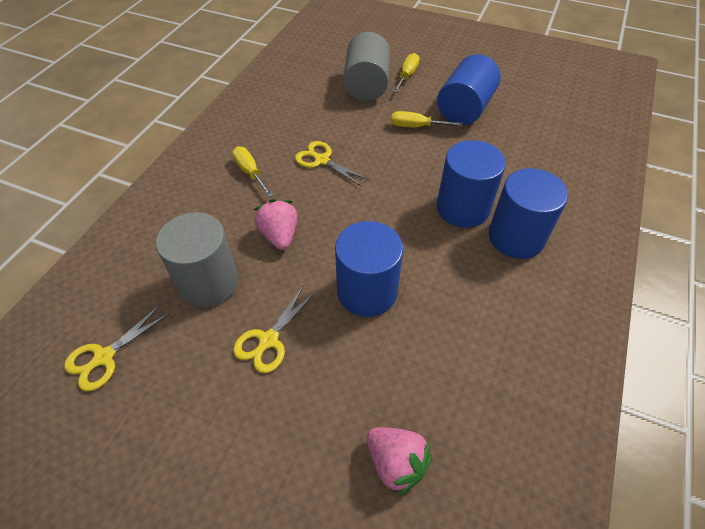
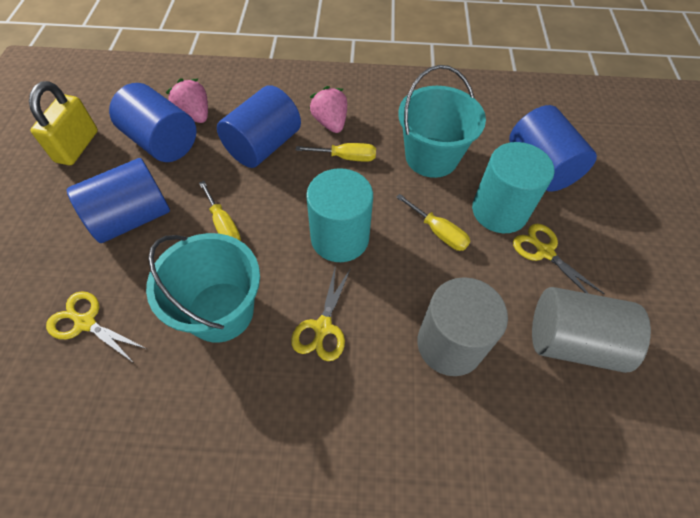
turquoise bucket: 0 -> 2
turquoise cylinder: 0 -> 2
yellow padlock: 0 -> 1

